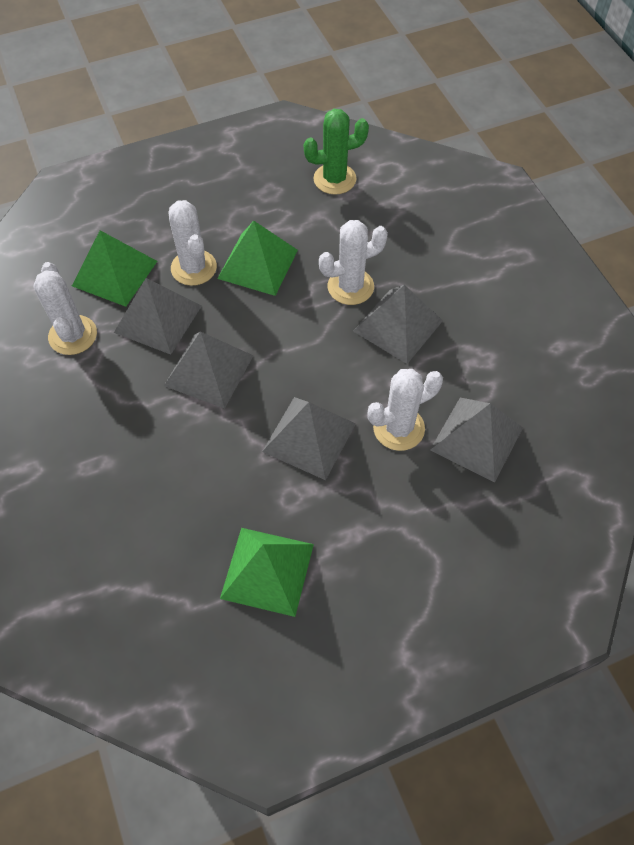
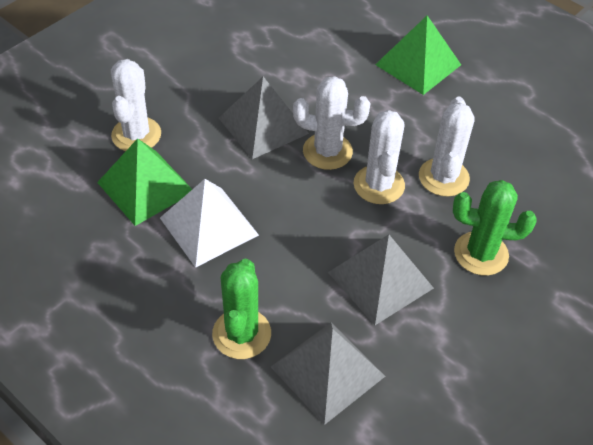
green cactus: 1 -> 2
green pyramid: 3 -> 2
grey pyramid: 5 -> 3
white pyramid: 0 -> 1

